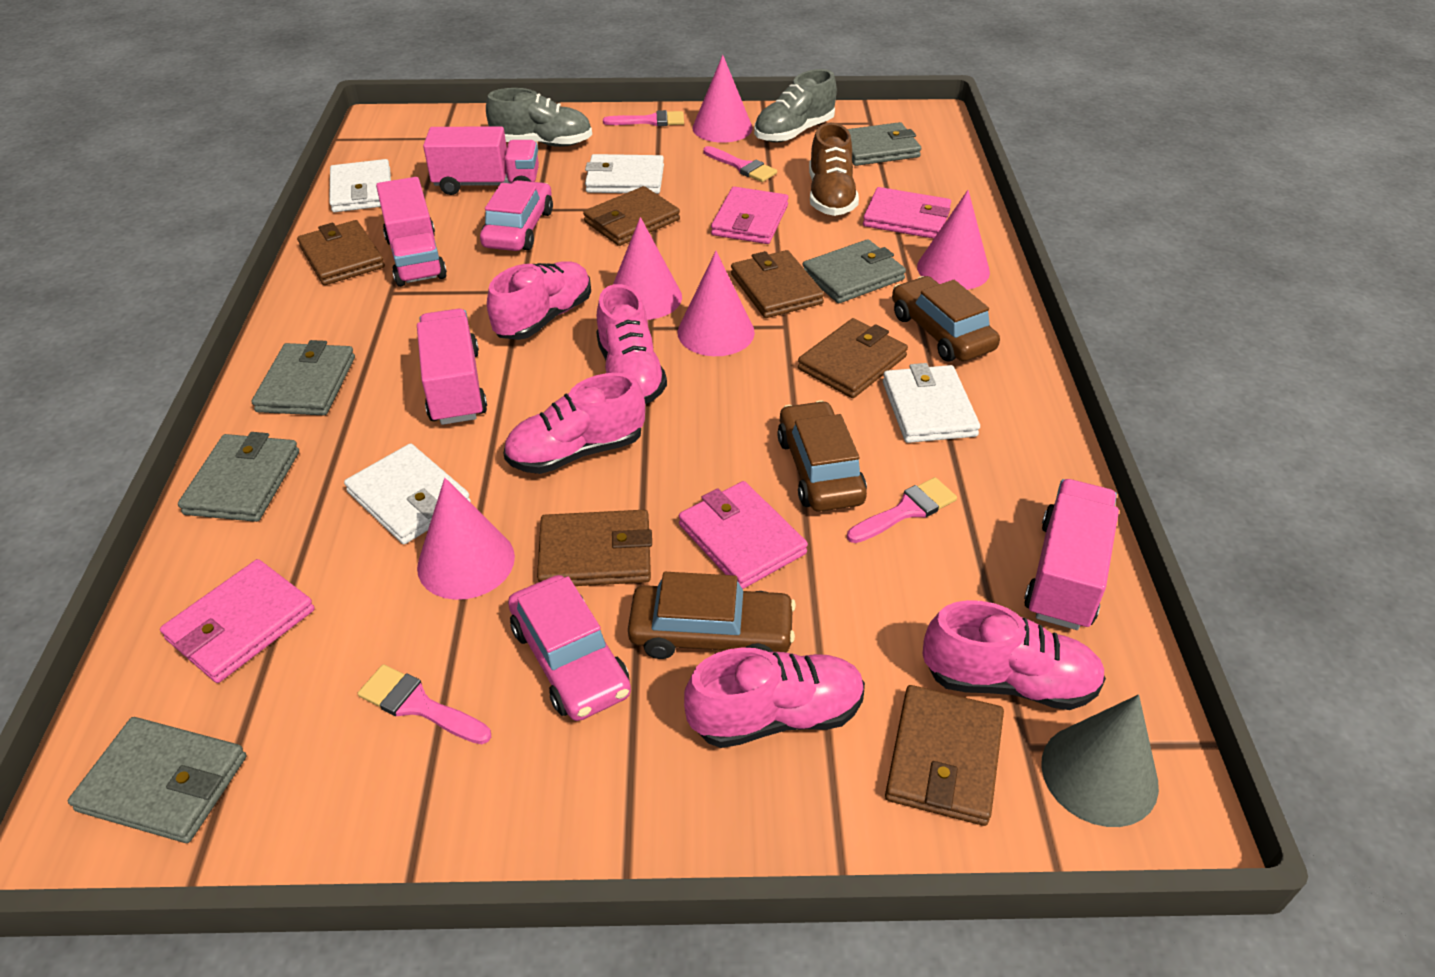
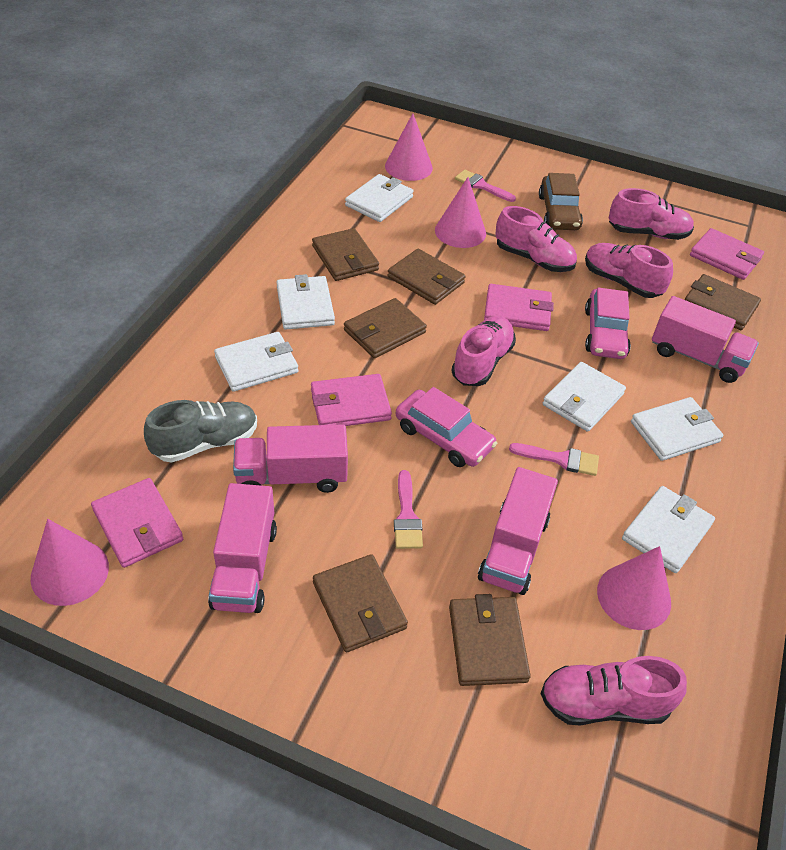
brown car: 3 -> 1
brown shoe: 1 -> 0
grey cone: 1 -> 0
grey shoe: 2 -> 1
grey wallet: 5 -> 0
pink brush: 4 -> 3
pink cone: 5 -> 4
white wallet: 4 -> 6

